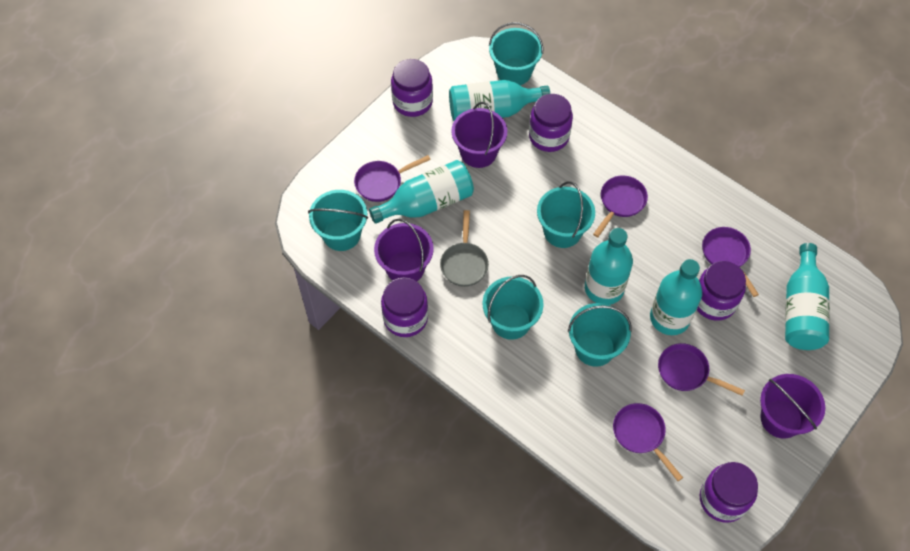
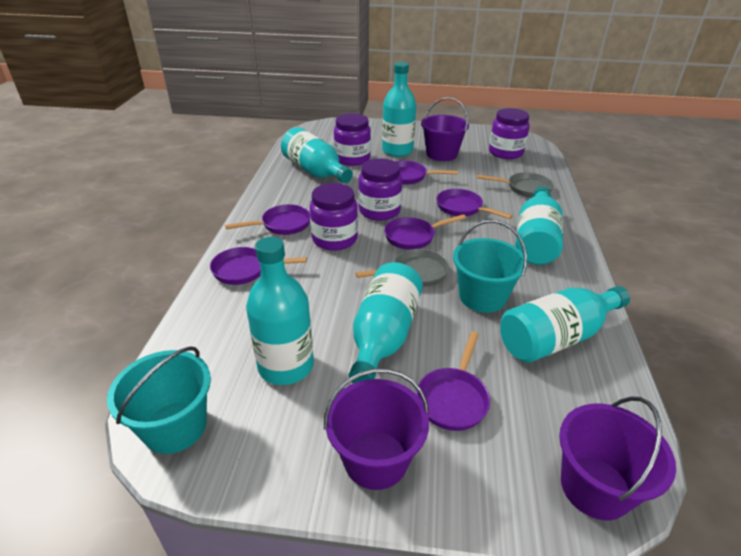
grey pan: 1 -> 2
purple jar: 5 -> 4
purple pan: 5 -> 6
turquoise bottle: 5 -> 6
turquoise bucket: 5 -> 2

